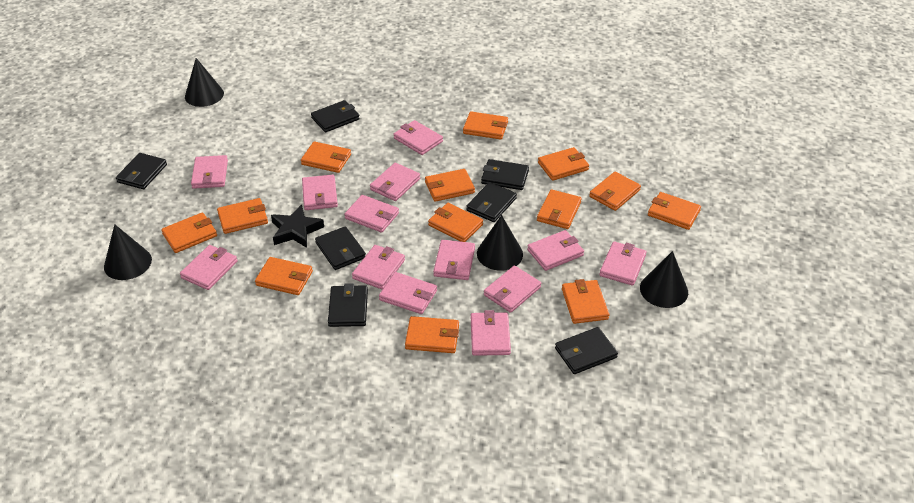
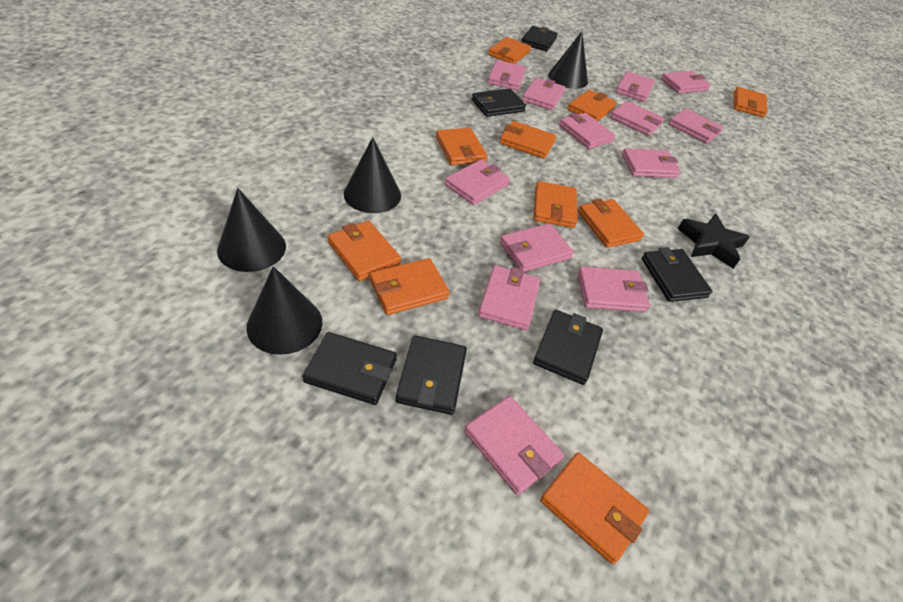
black wallet: 7 -> 6
orange wallet: 13 -> 10

